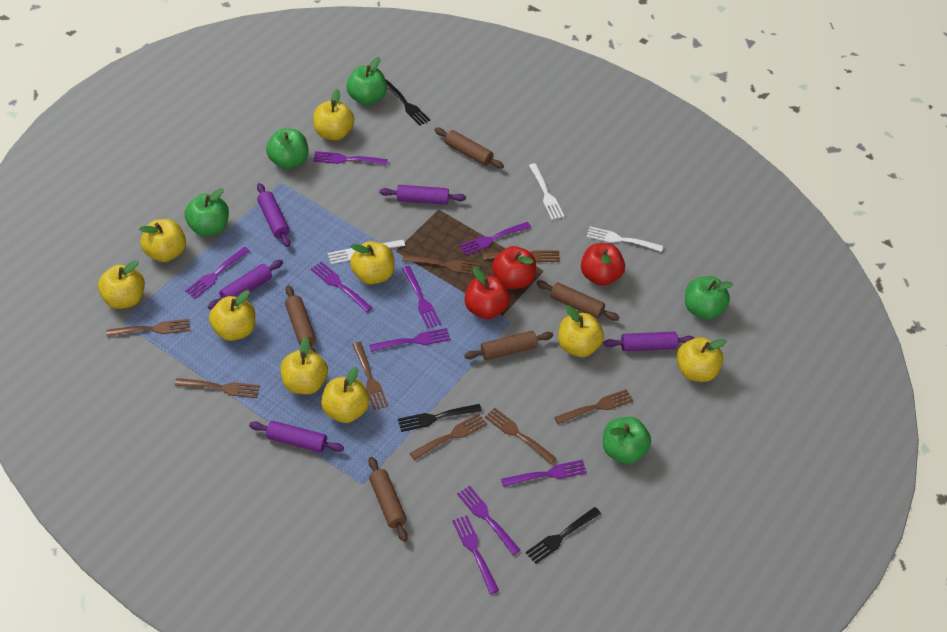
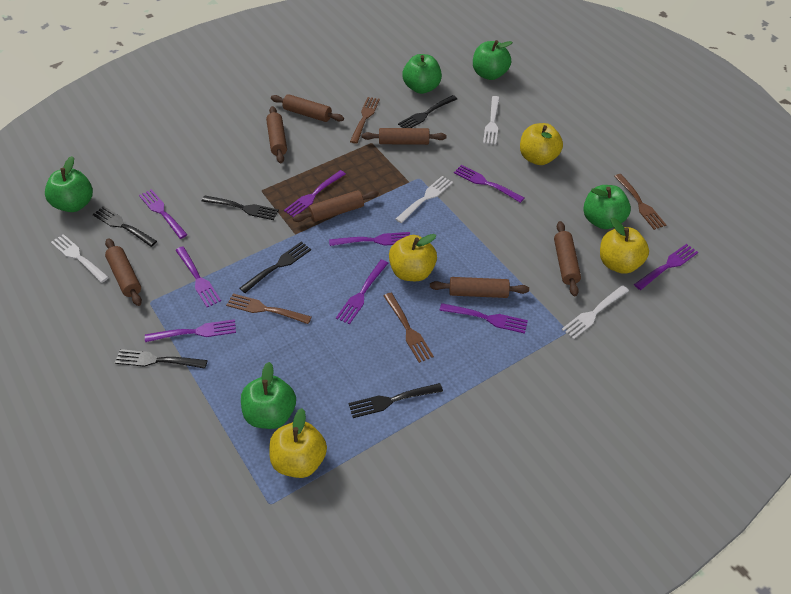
black fork: 3 -> 6
brown fork: 8 -> 4
brown rolling pin: 5 -> 7
purple rolling pin: 5 -> 0
red apple: 3 -> 0
white fork: 3 -> 4
yellow apple: 9 -> 4

